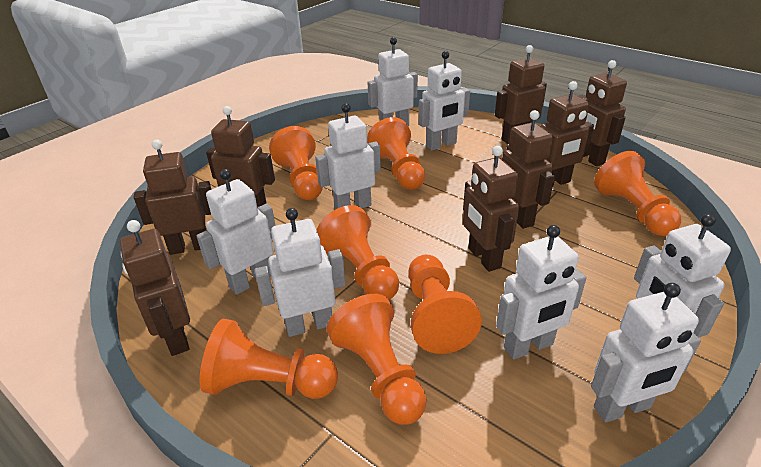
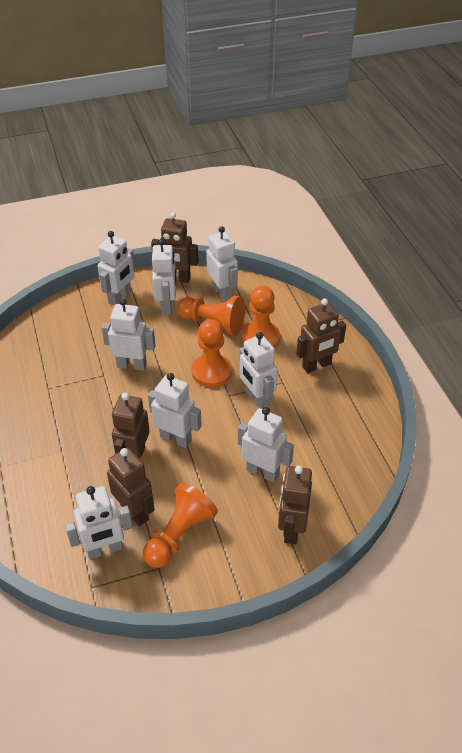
brown robot: 8 -> 5
orange pawn: 7 -> 4

